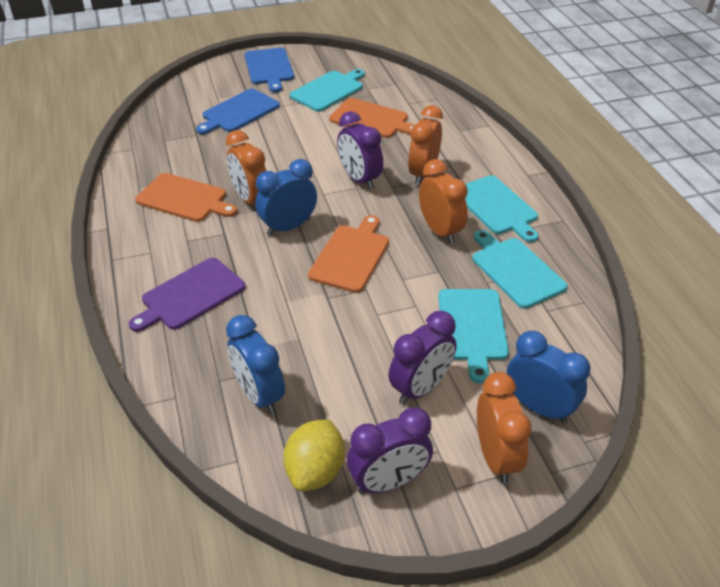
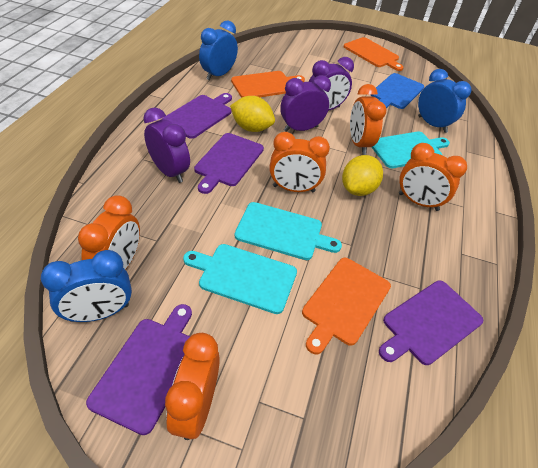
blue cutting board: 2 -> 1
orange clock: 4 -> 5
purple cutting board: 1 -> 4
turquoise cutting board: 4 -> 3
yellow lemon: 1 -> 2

